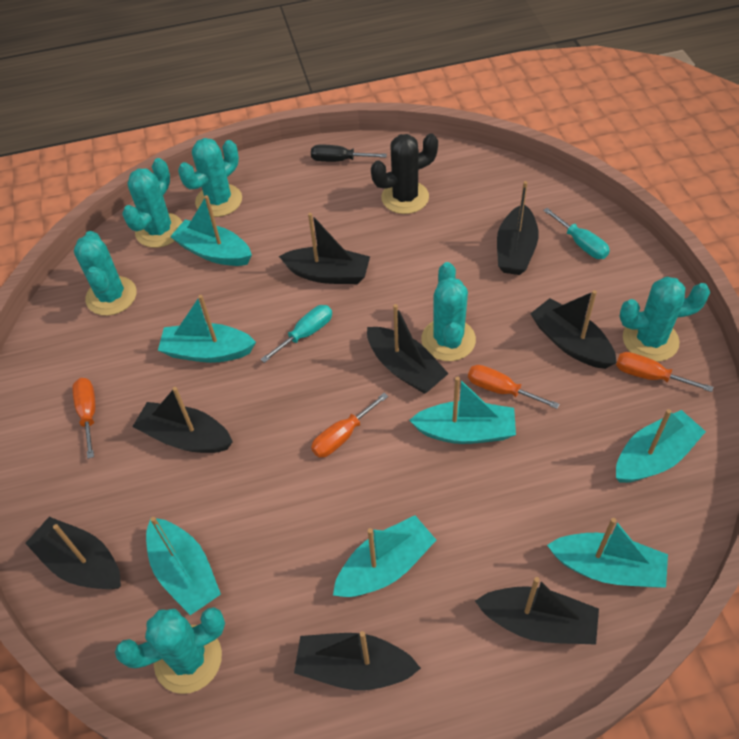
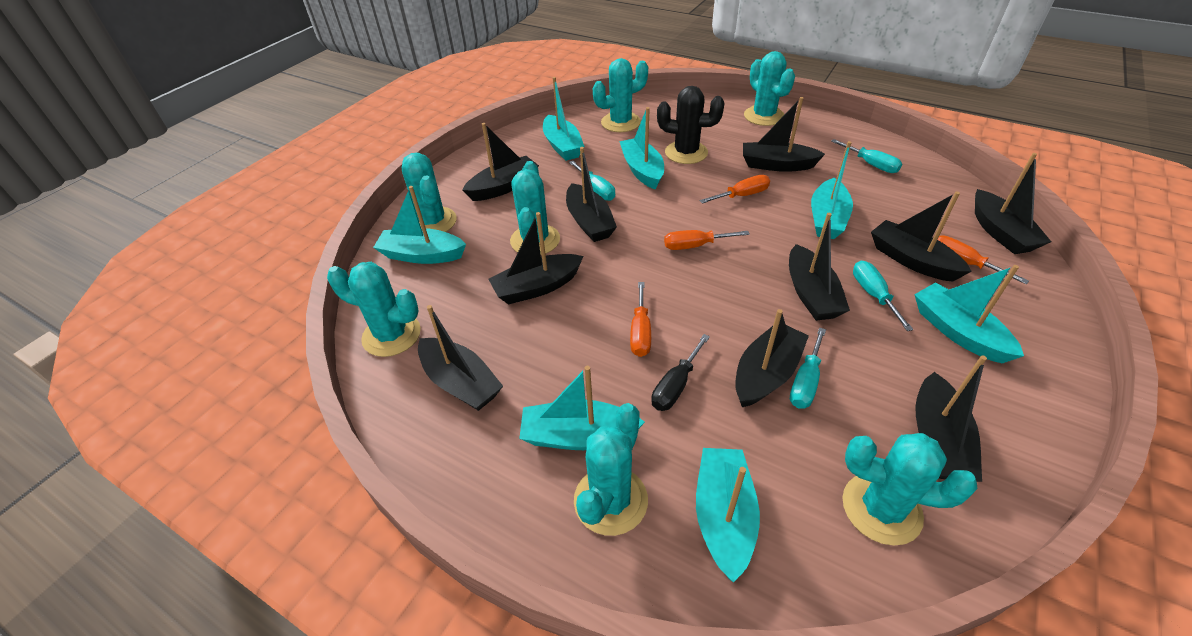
black boat: 8 -> 10
turquoise cactus: 6 -> 7
turquoise screwdriver: 2 -> 4

